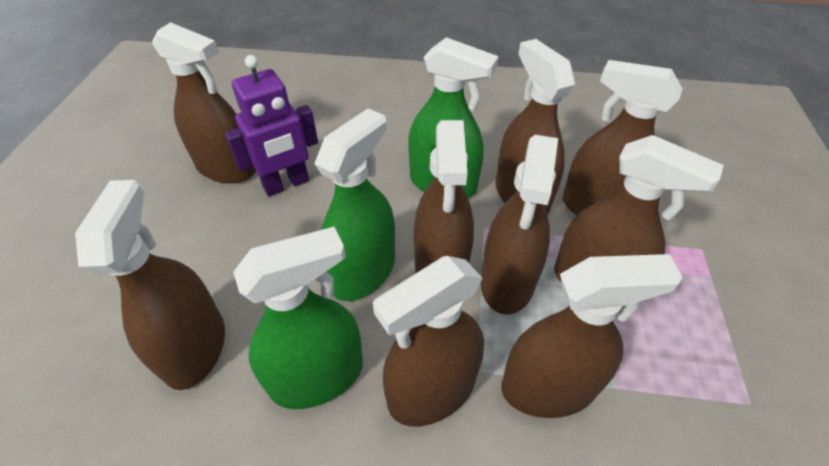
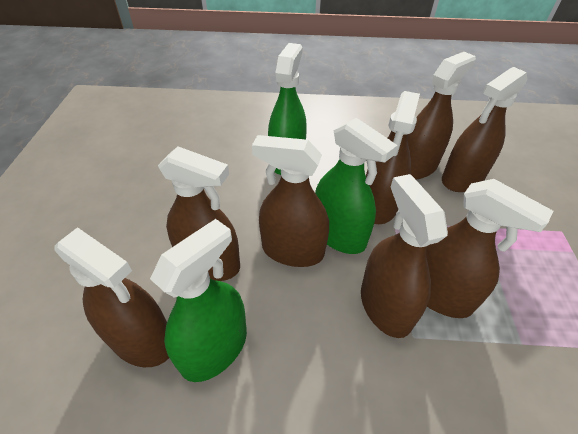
brown spray bottle: 9 -> 8
purple robot: 1 -> 0

